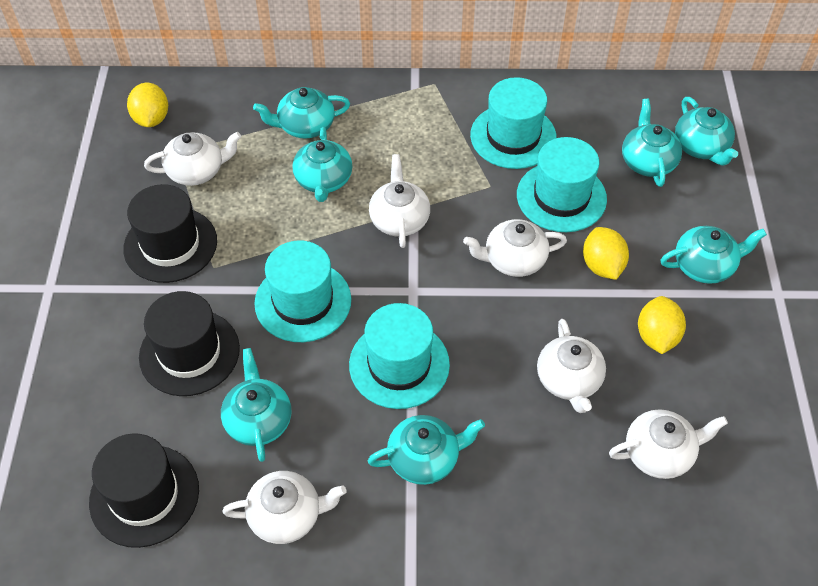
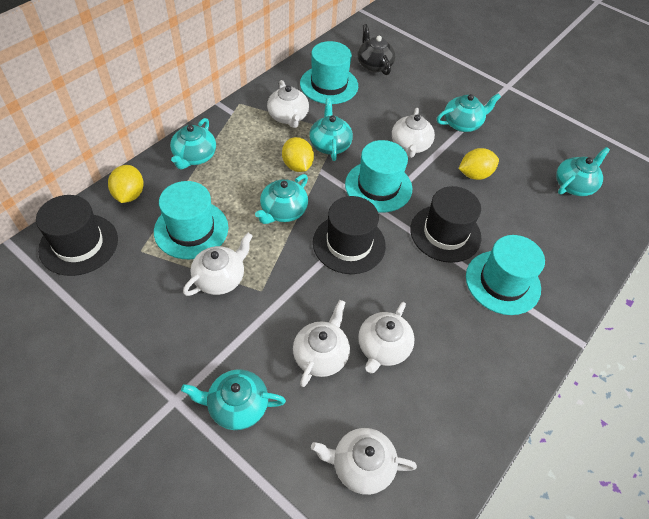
black teapot: 0 -> 1
turquoise teapot: 7 -> 6

